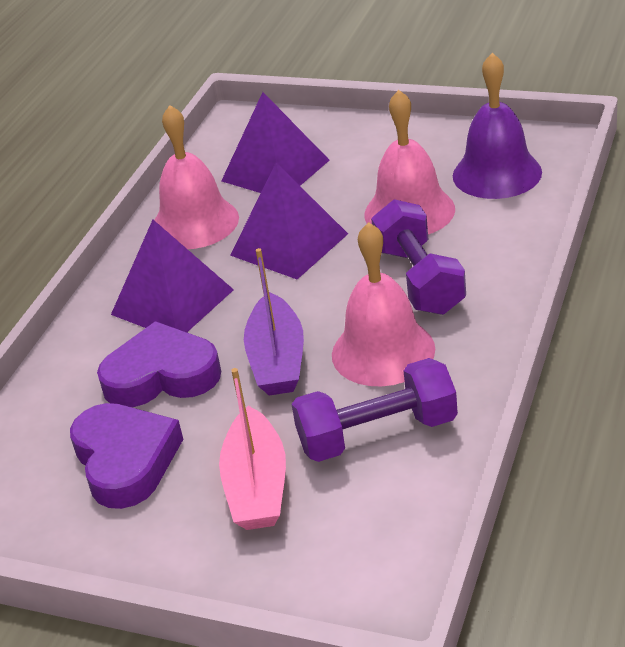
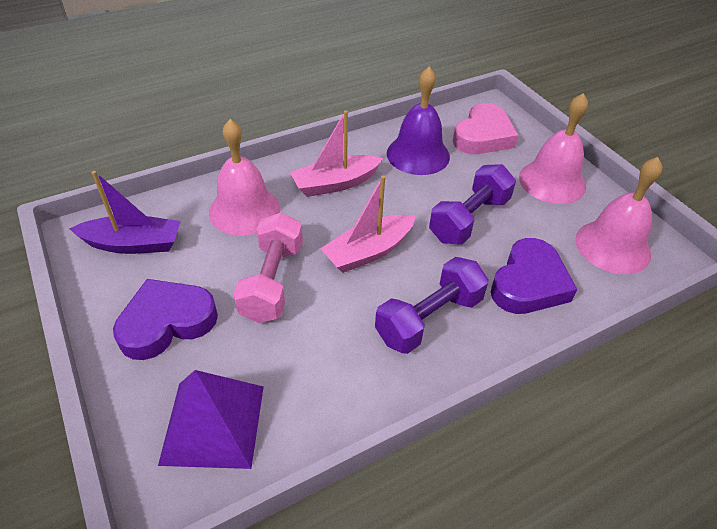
pink boat: 1 -> 2
pink dumbbell: 0 -> 1
pink heart: 0 -> 1
purple pyramid: 3 -> 1

